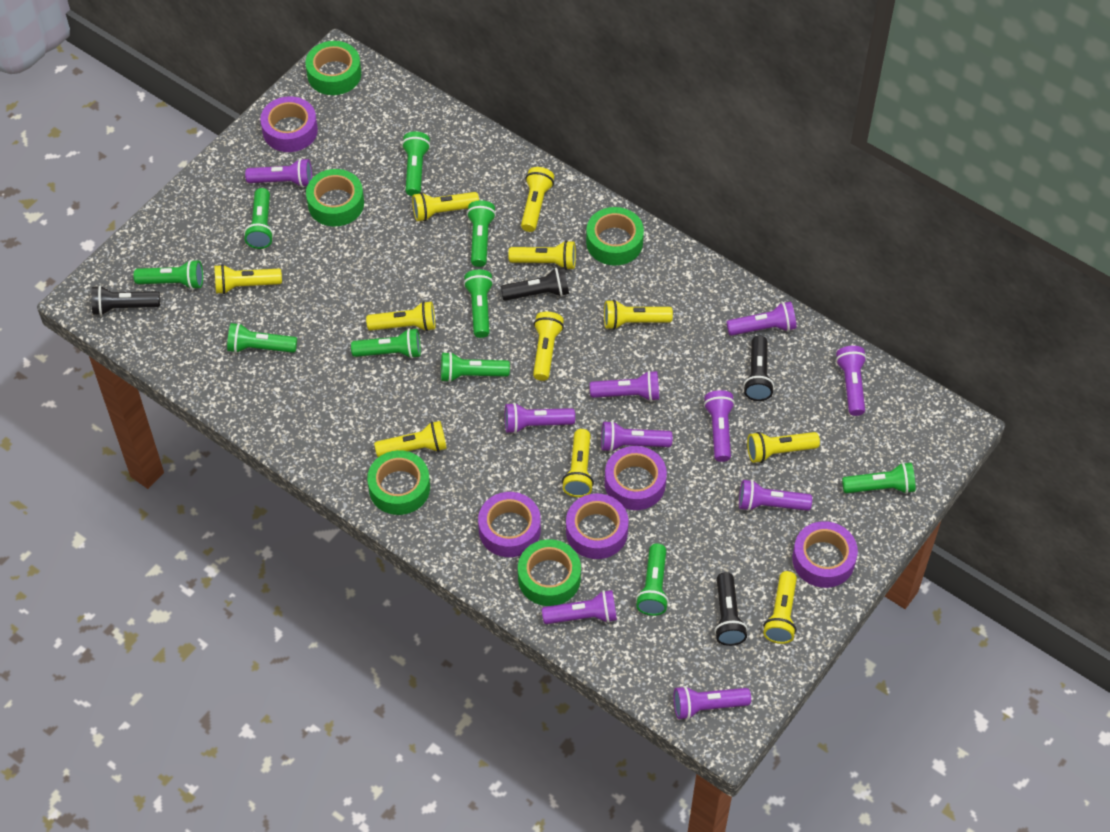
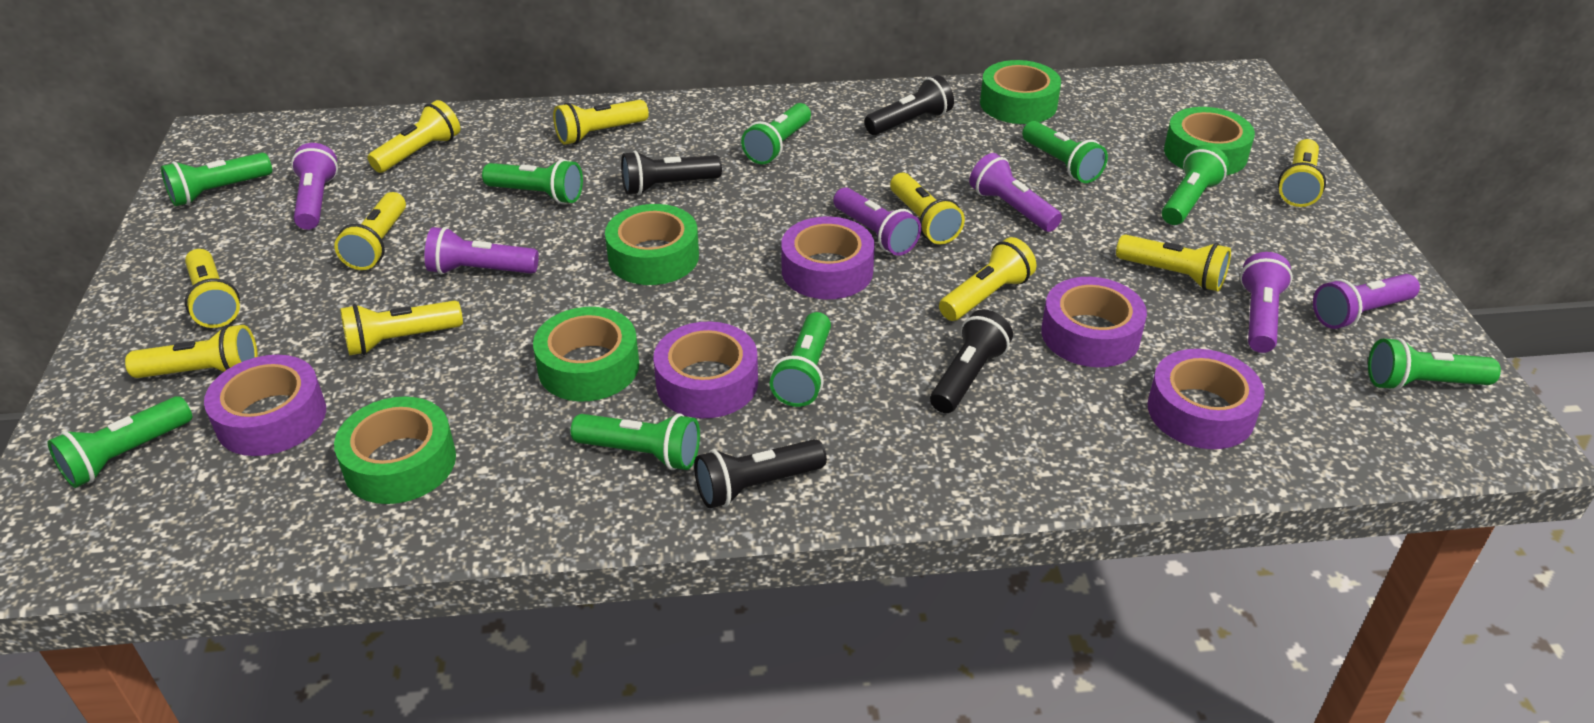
green flashlight: 10 -> 9
purple flashlight: 10 -> 6
yellow flashlight: 11 -> 10

